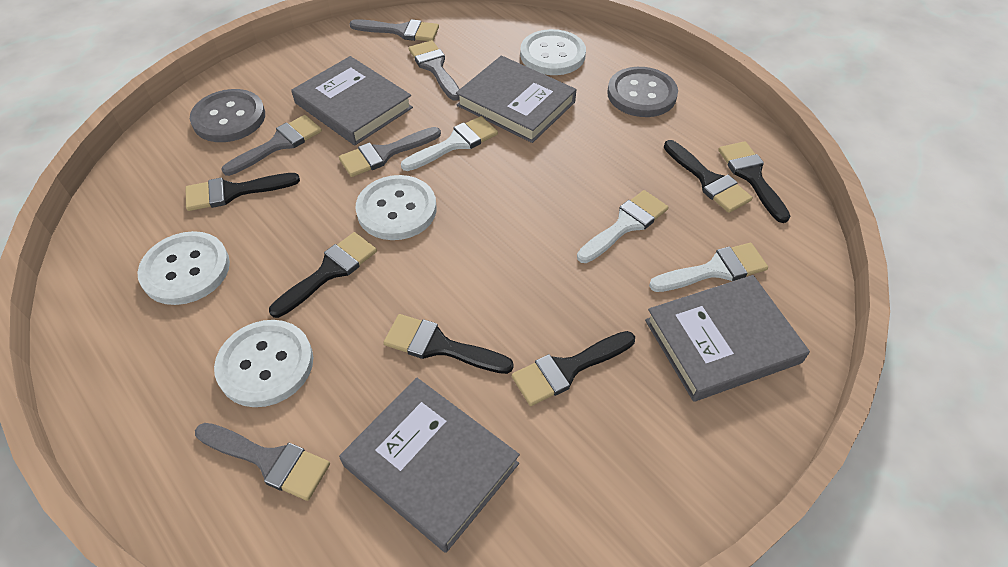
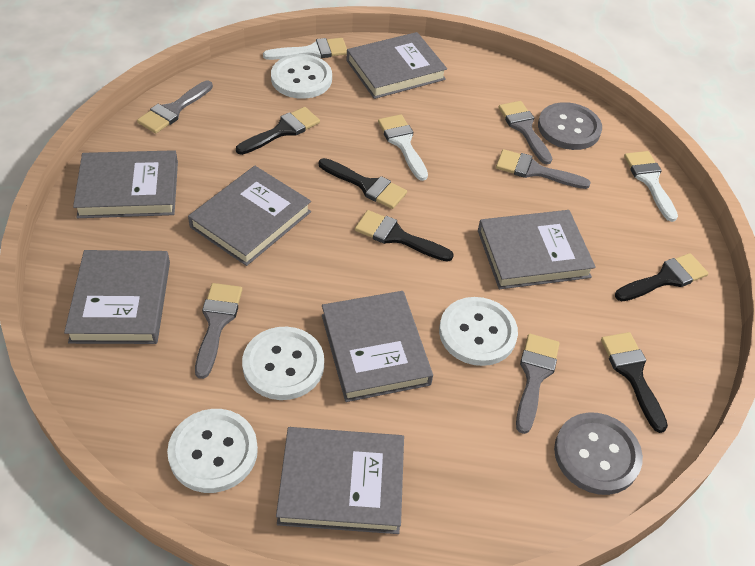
black brush: 6 -> 5
grey book: 4 -> 7

